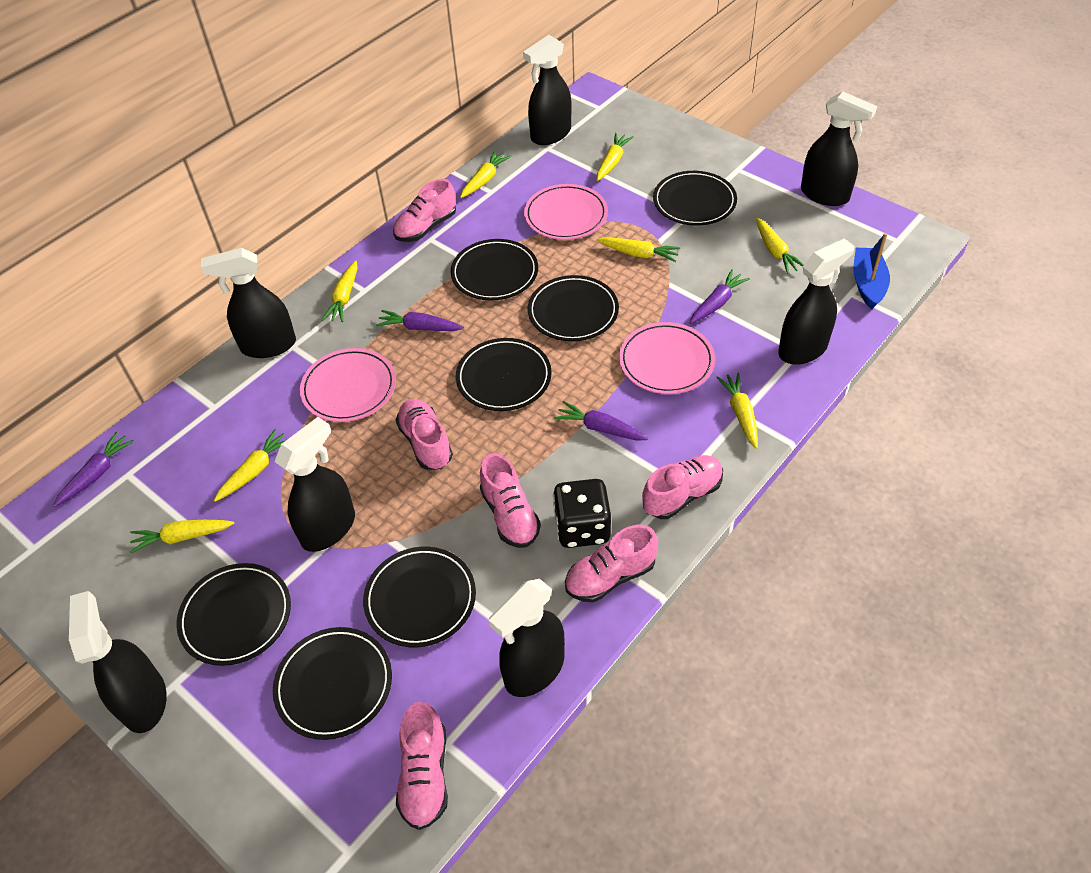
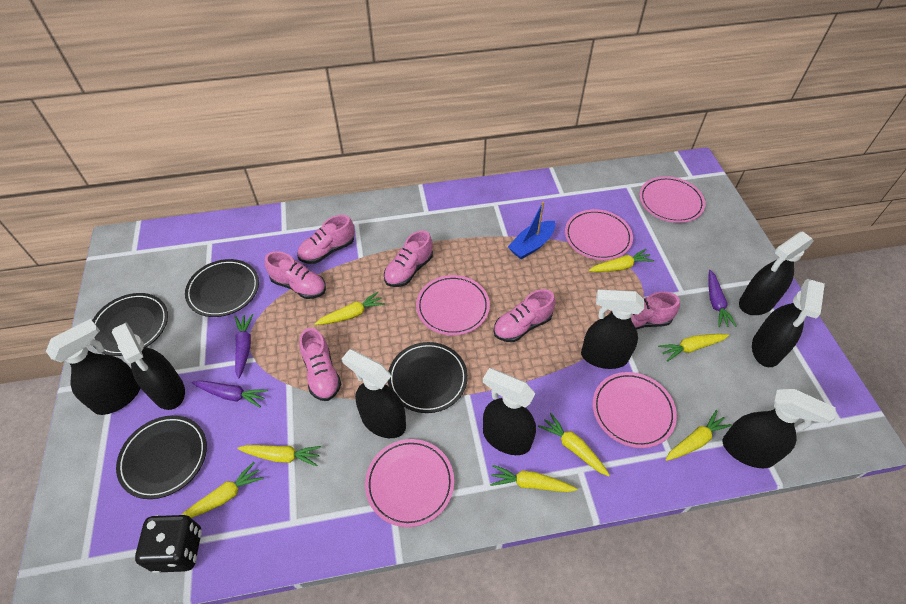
black plate: 7 -> 4
black spray bottle: 7 -> 8
pink plate: 3 -> 5
purple carrot: 4 -> 3

